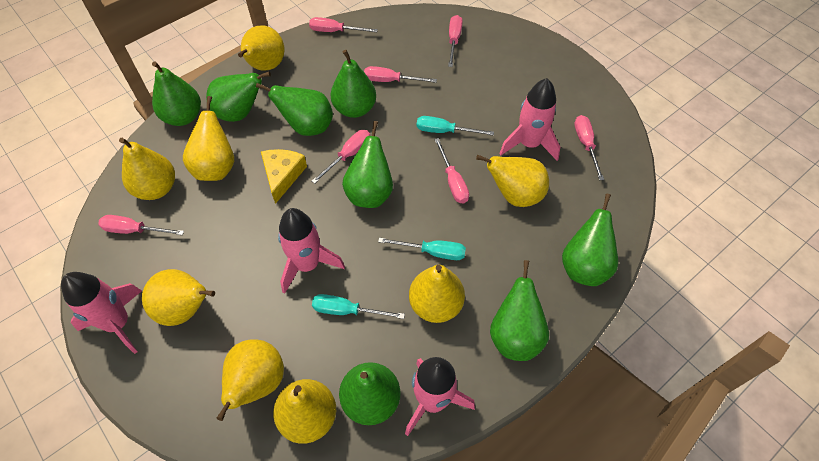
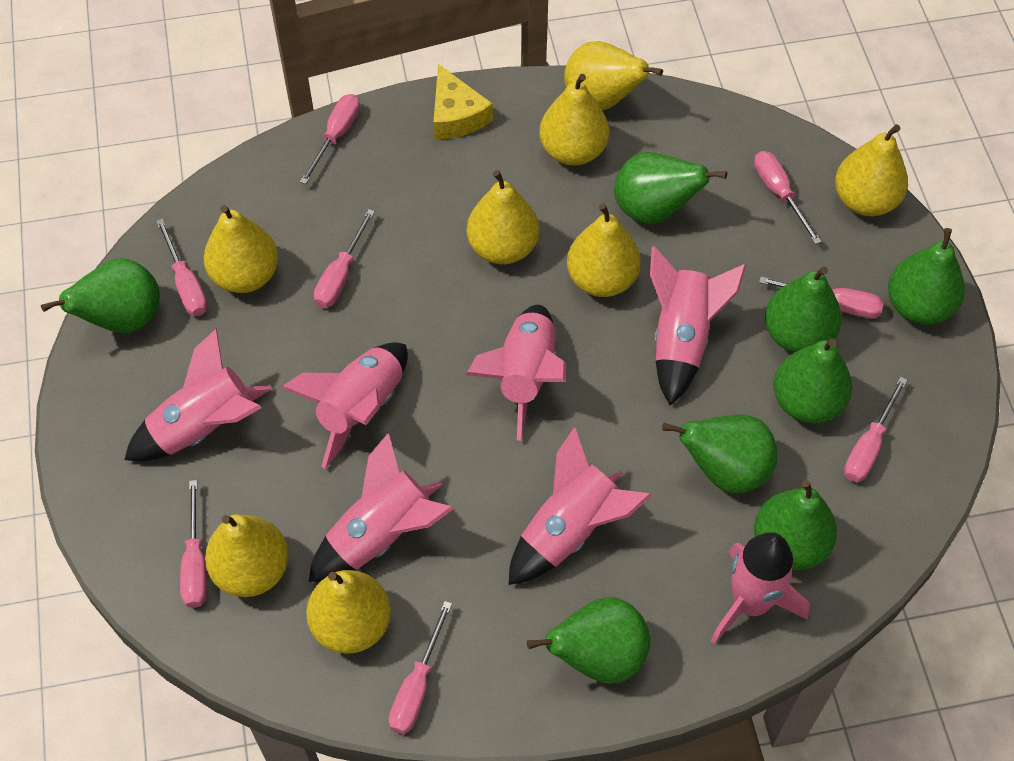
pink rocket: 4 -> 7
pink screwdriver: 7 -> 8
turquoise screwdriver: 3 -> 0

